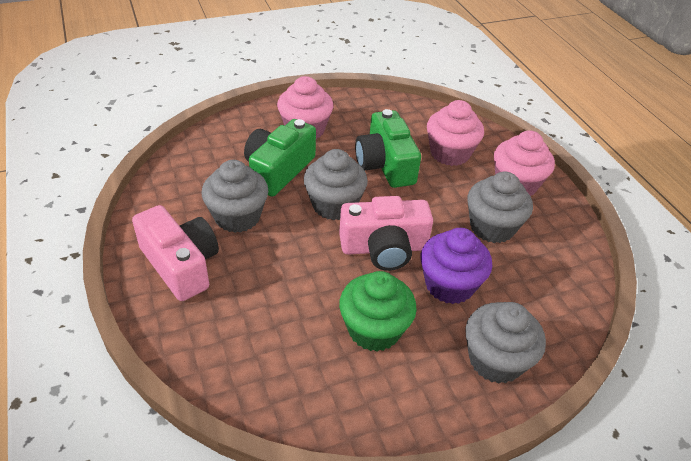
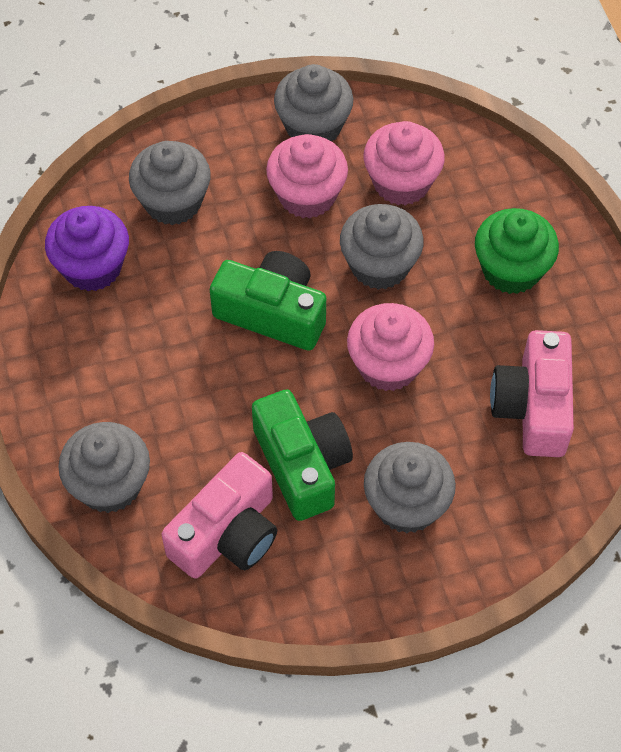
grey cupcake: 4 -> 5

